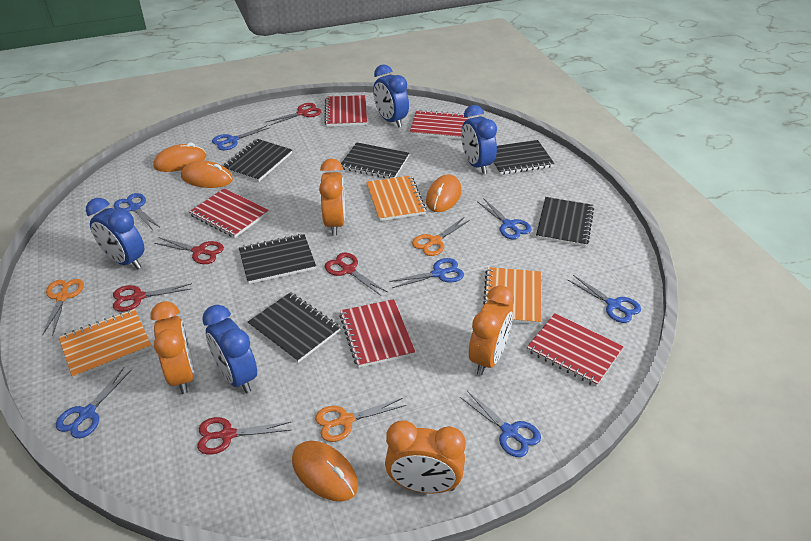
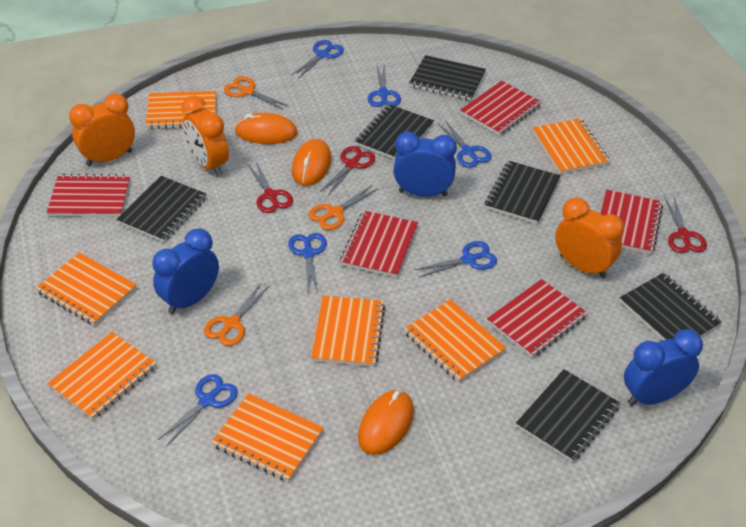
blue clock: 4 -> 3
blue scissors: 7 -> 6
orange clock: 4 -> 3
orange mouse: 4 -> 3
orange notebook: 3 -> 7
red scissors: 5 -> 3

